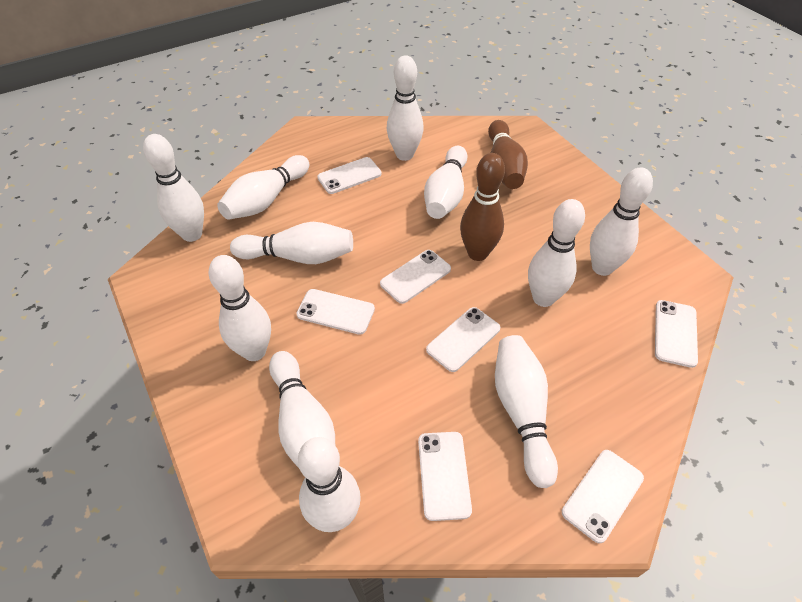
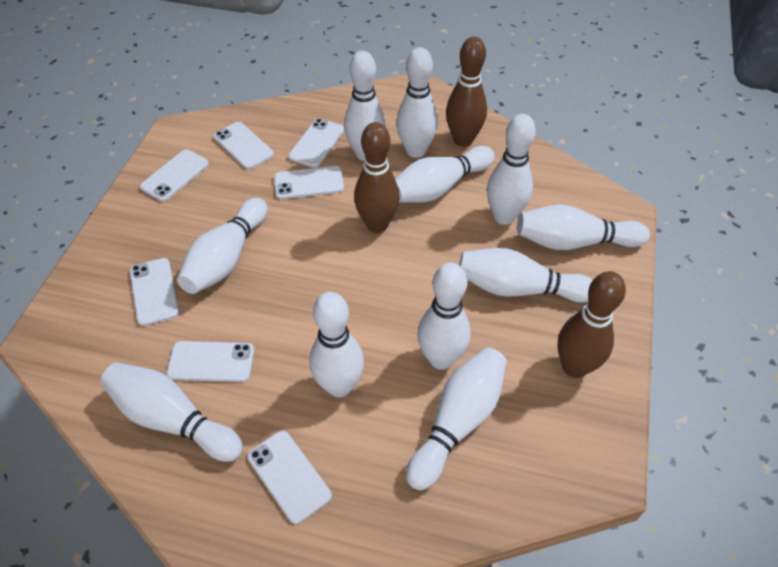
brown bowling pin: 2 -> 3

